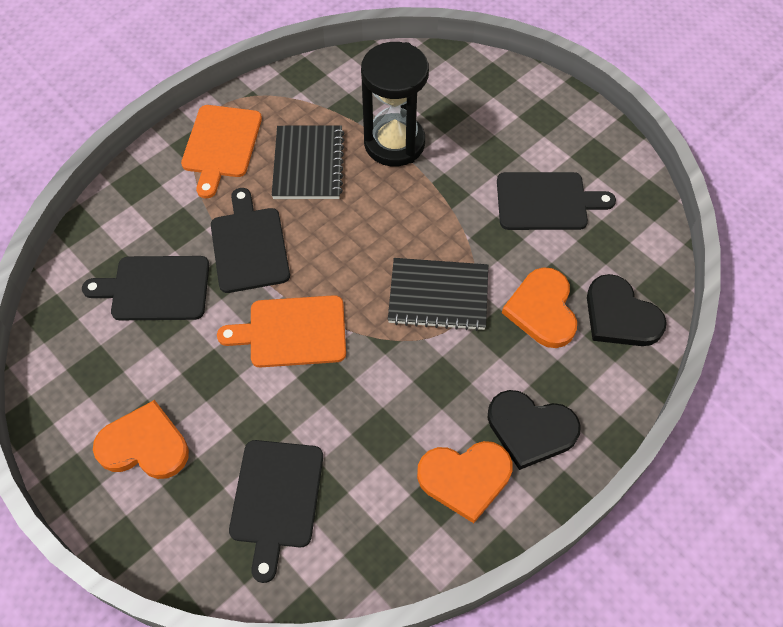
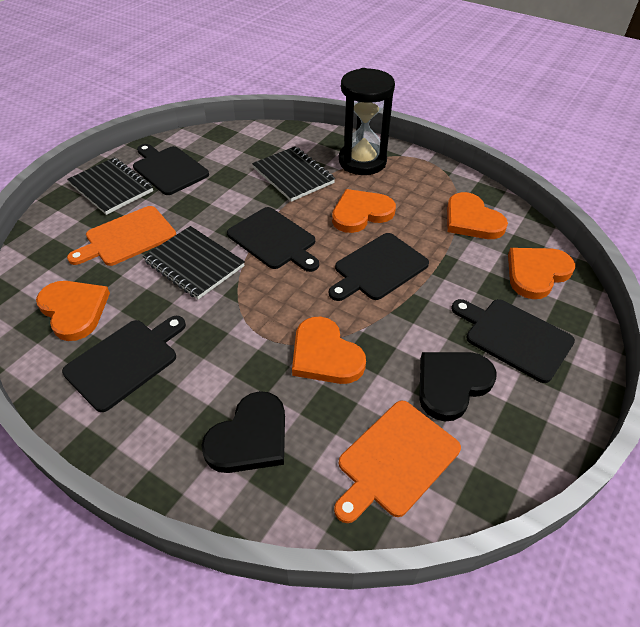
black cutting board: 4 -> 5
black notebook: 2 -> 3
orange heart: 3 -> 5

